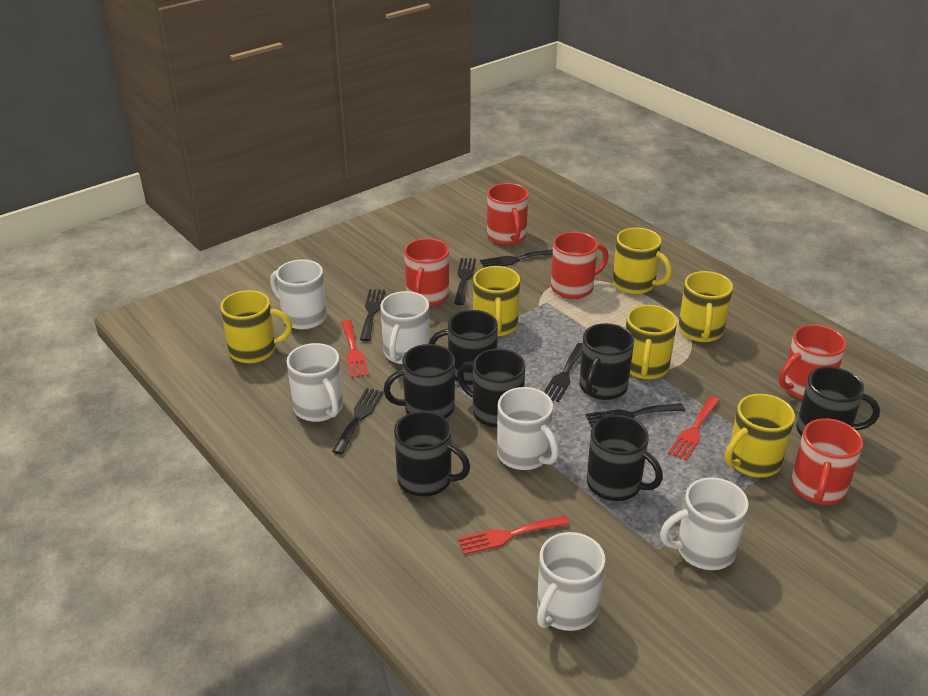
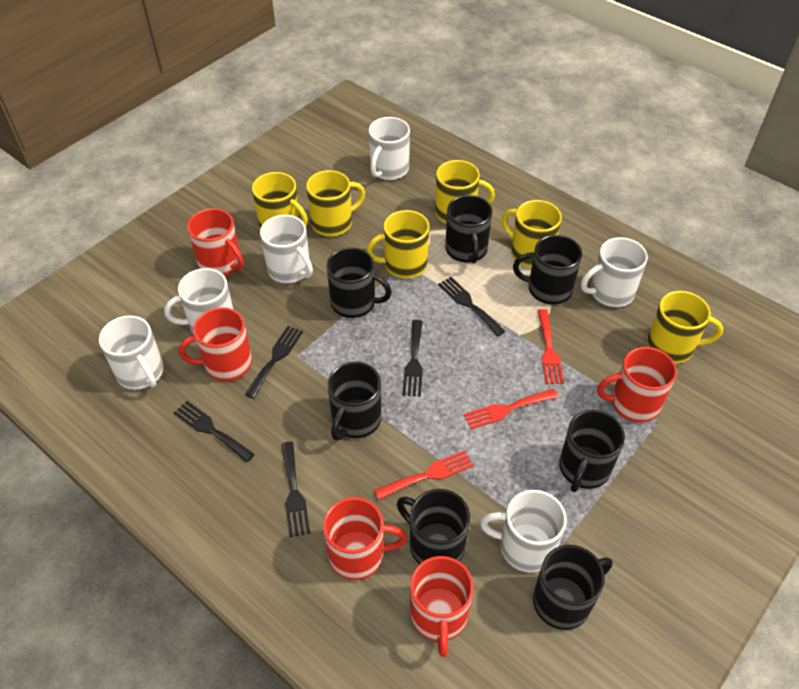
black fork: 6 -> 5

